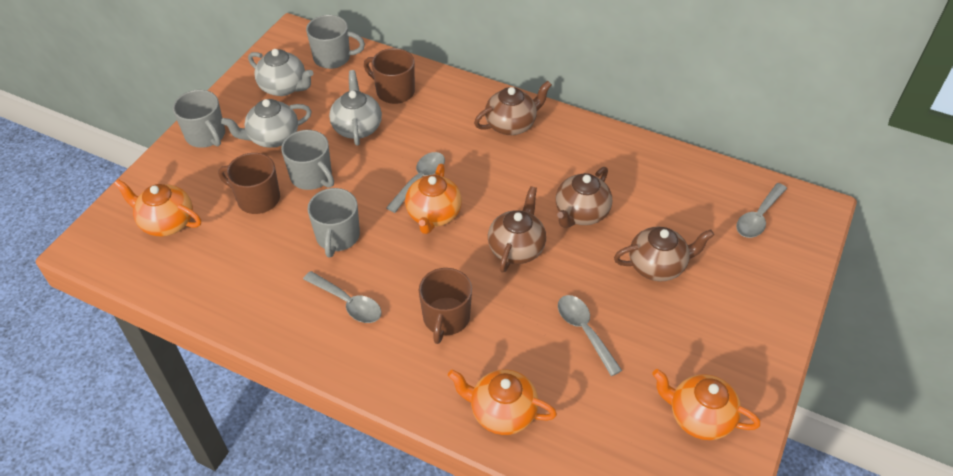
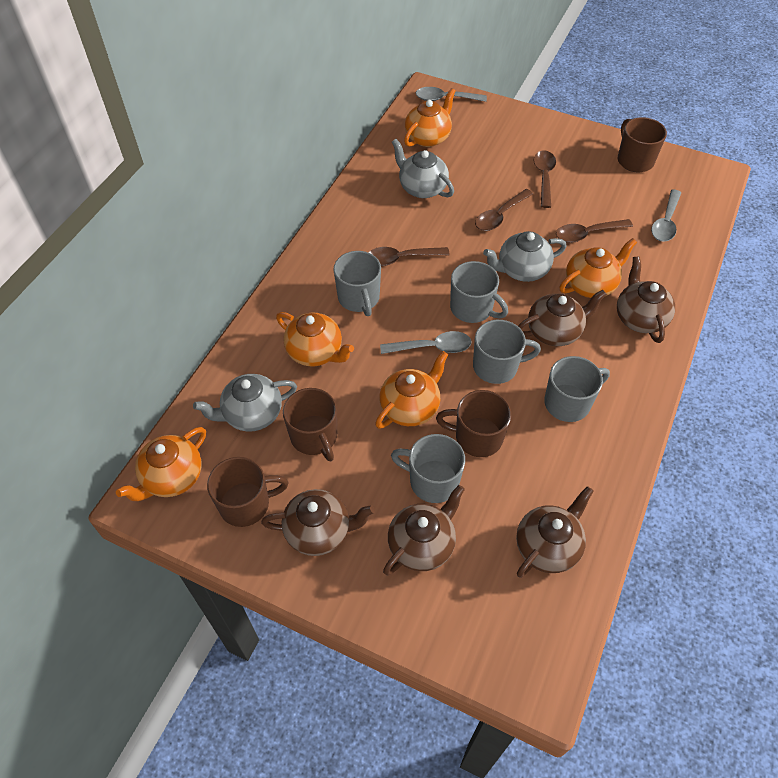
brown mug: 3 -> 4
brown spoon: 0 -> 4
brown teapot: 4 -> 5
grey mug: 4 -> 5
grey spoon: 4 -> 3
orange teapot: 4 -> 5

